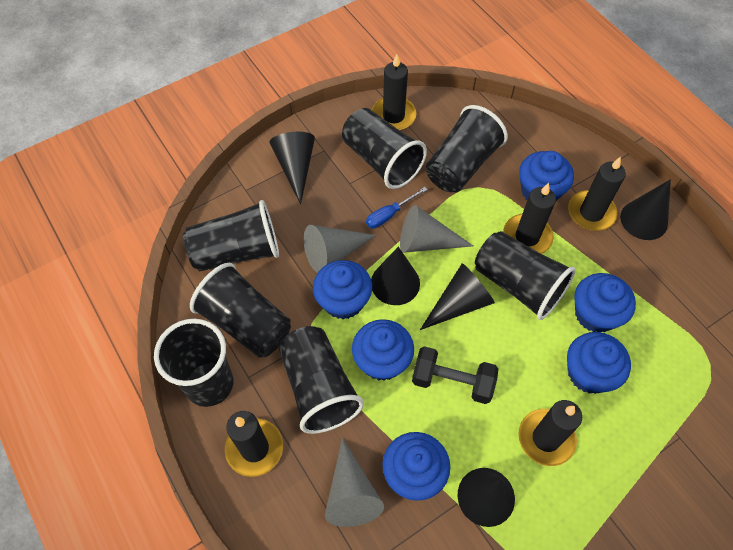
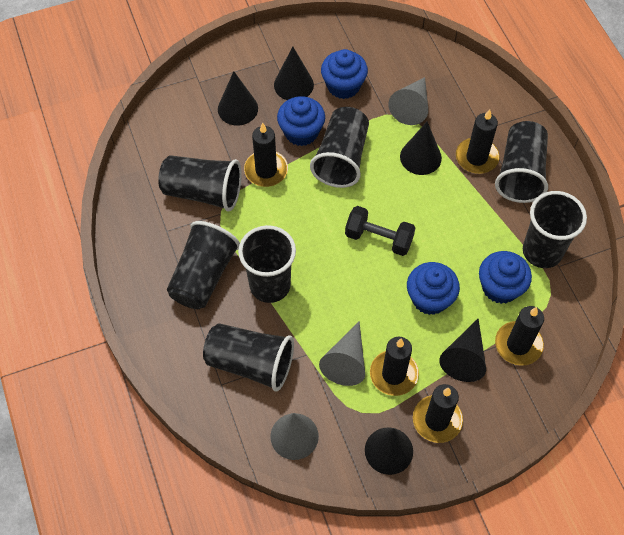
blue cupcake: 6 -> 4
blue screwdriver: 1 -> 0

